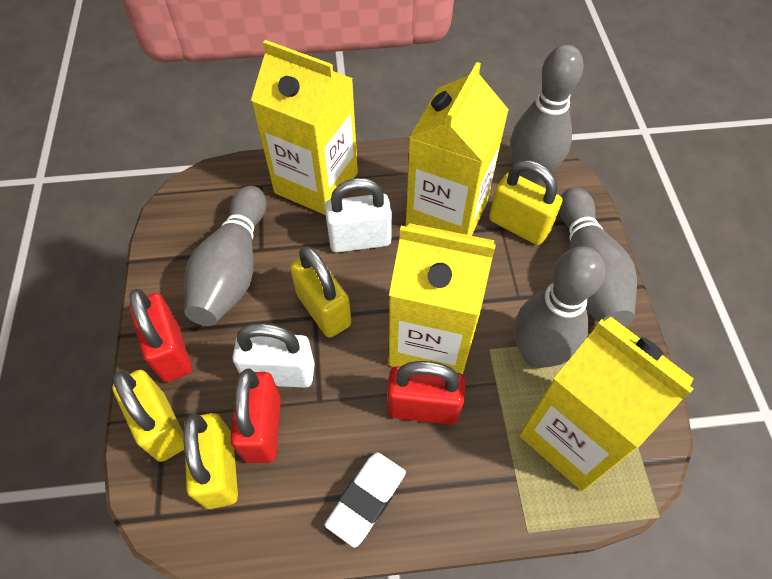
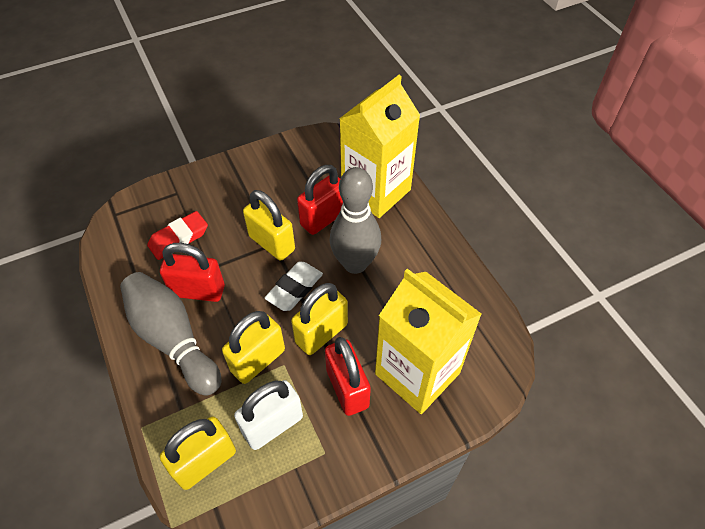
grey bowling pin: 4 -> 2
red eraser: 0 -> 1
white padlock: 2 -> 1
yellow carton: 4 -> 2

